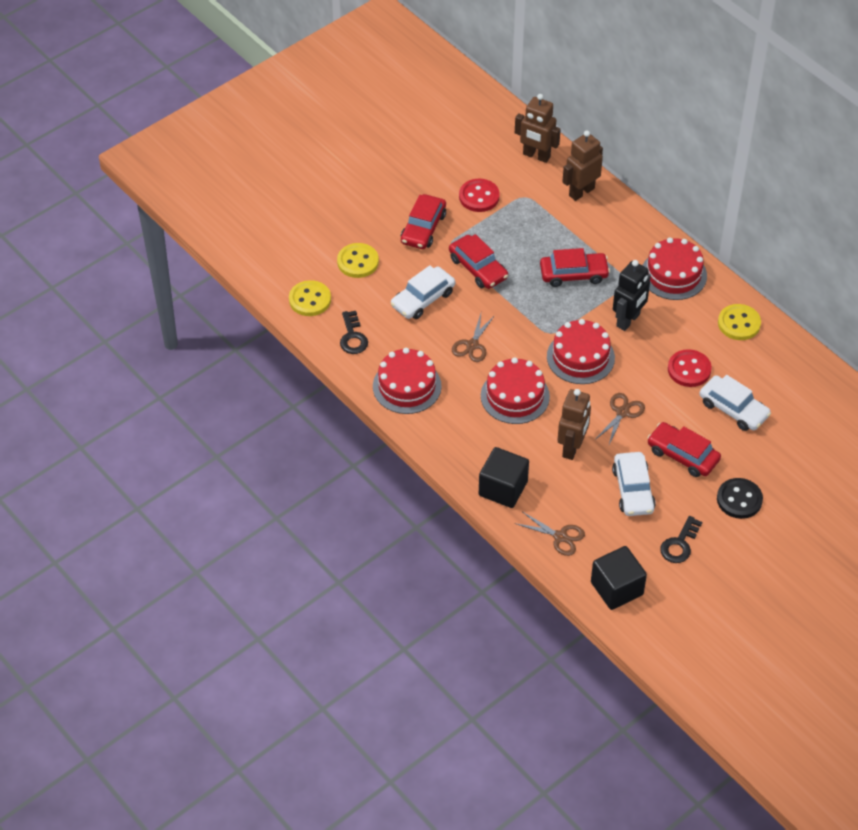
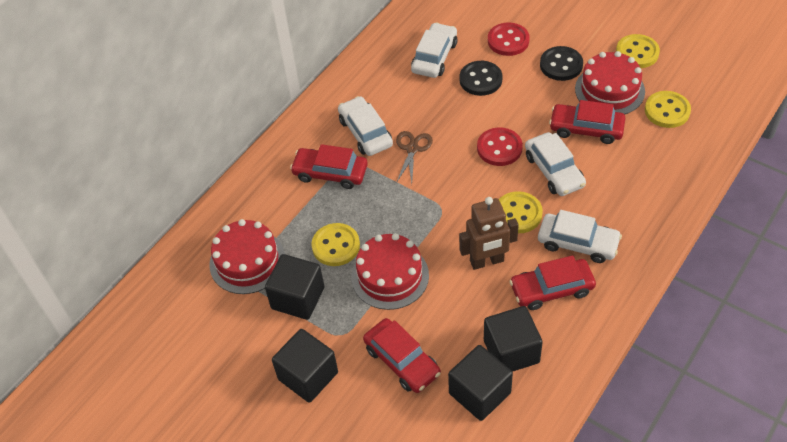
black button: 1 -> 2
black cube: 2 -> 4
black key: 2 -> 0
black robot: 1 -> 0
brown robot: 3 -> 1
brown scissors: 3 -> 1
red cake: 4 -> 3
white car: 3 -> 4
yellow button: 3 -> 4

